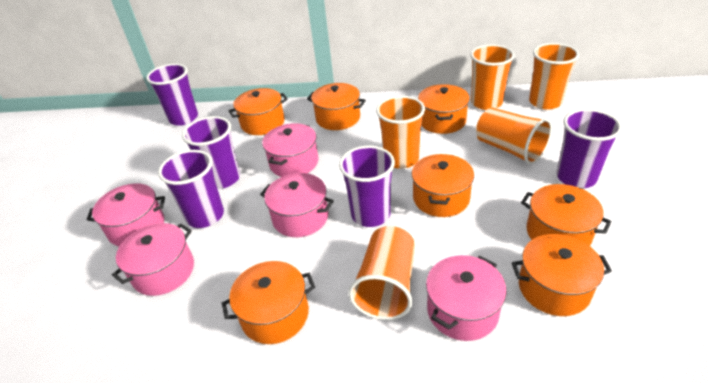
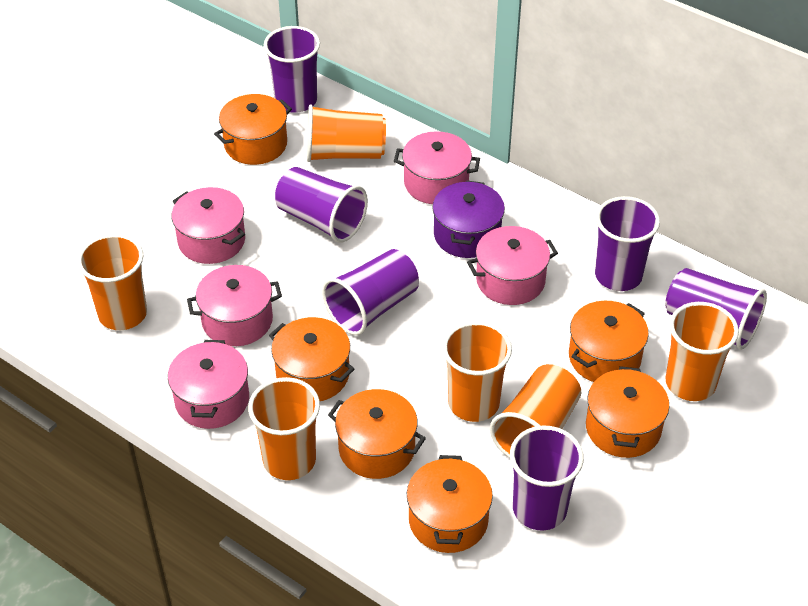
orange cup: 5 -> 6
orange pot: 7 -> 6
purple cup: 5 -> 6
purple pot: 0 -> 1

